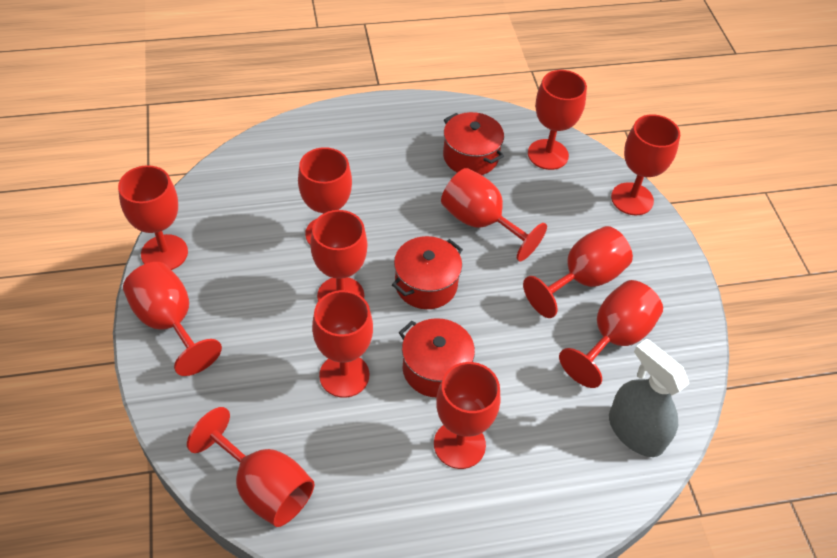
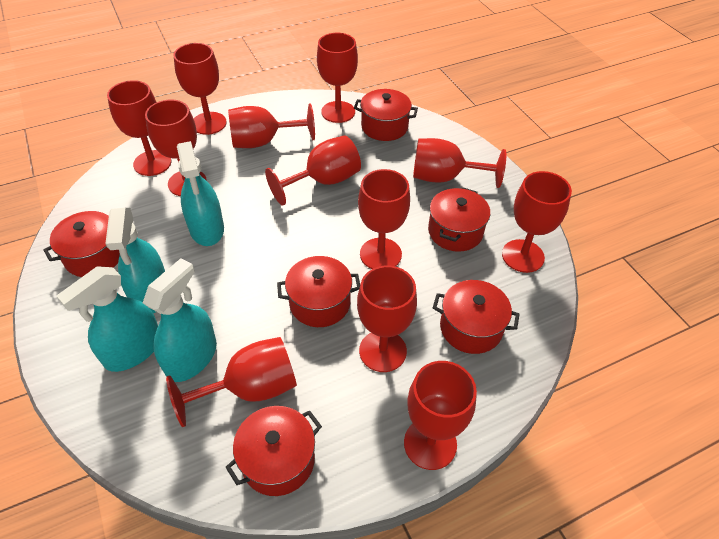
grey spray bottle: 1 -> 0
red pot: 3 -> 6
turquoise spray bottle: 0 -> 4

